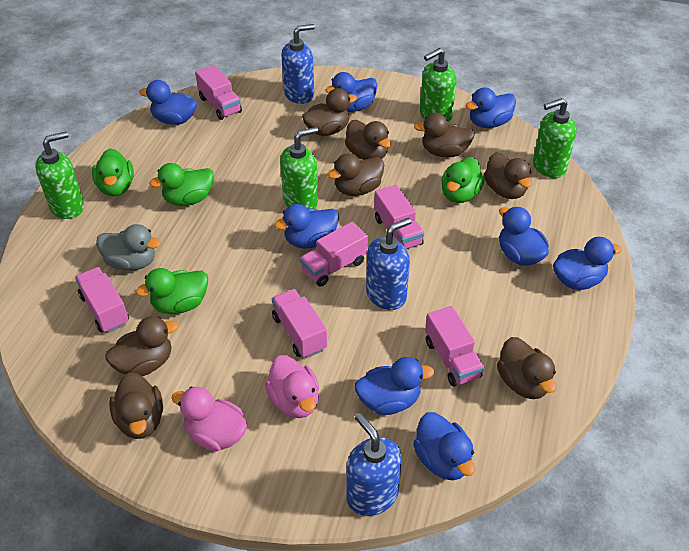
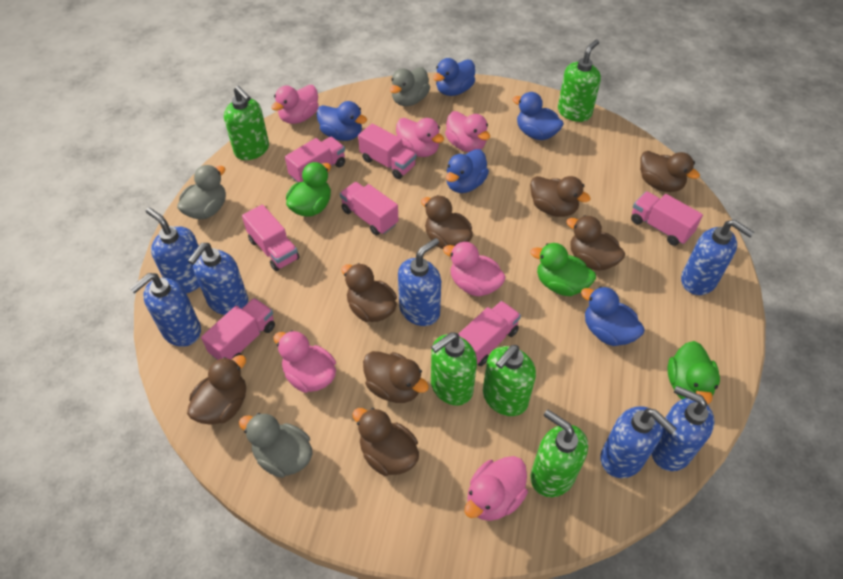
blue duck: 8 -> 5
blue soap dispenser: 3 -> 7
green duck: 4 -> 3
green soap dispenser: 4 -> 5
grey duck: 1 -> 3
pink duck: 2 -> 6
pink truck: 6 -> 7

